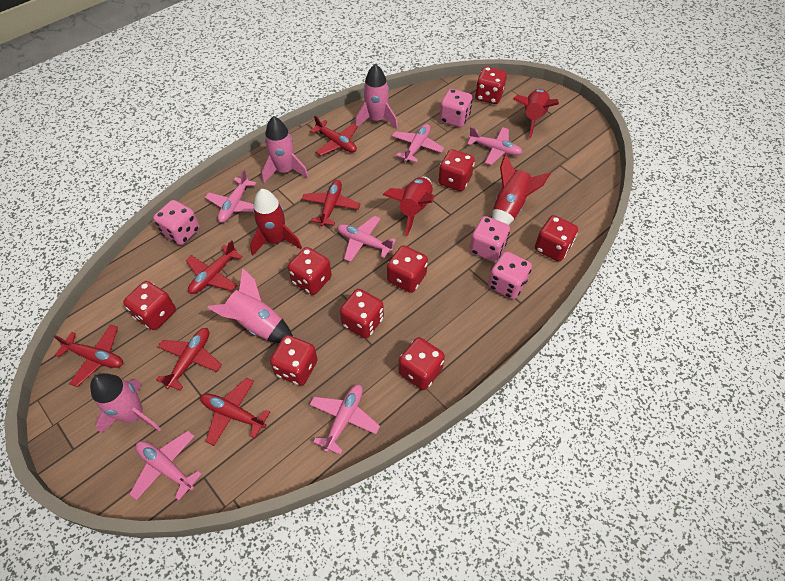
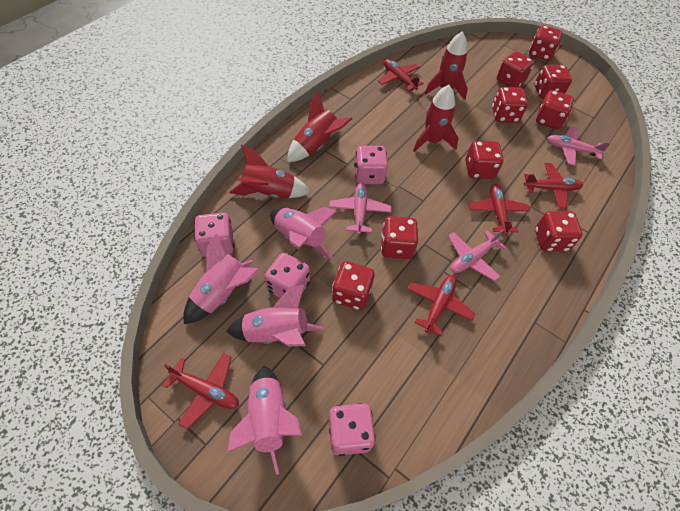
pink plane: 6 -> 3
red plane: 6 -> 5

